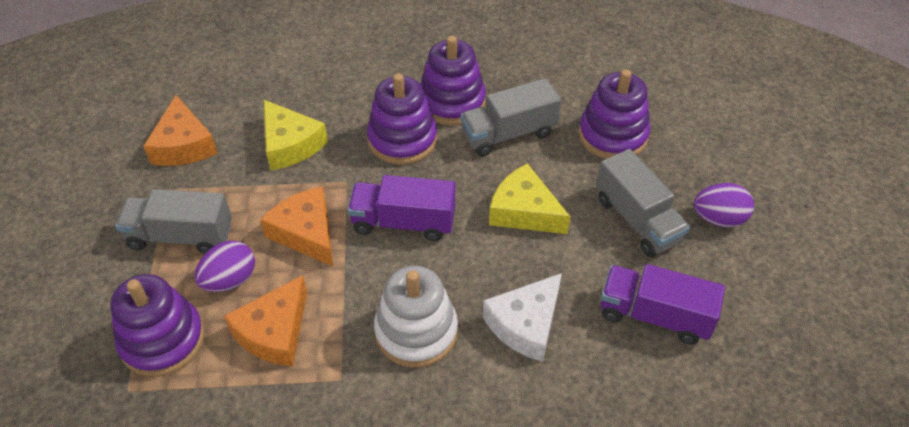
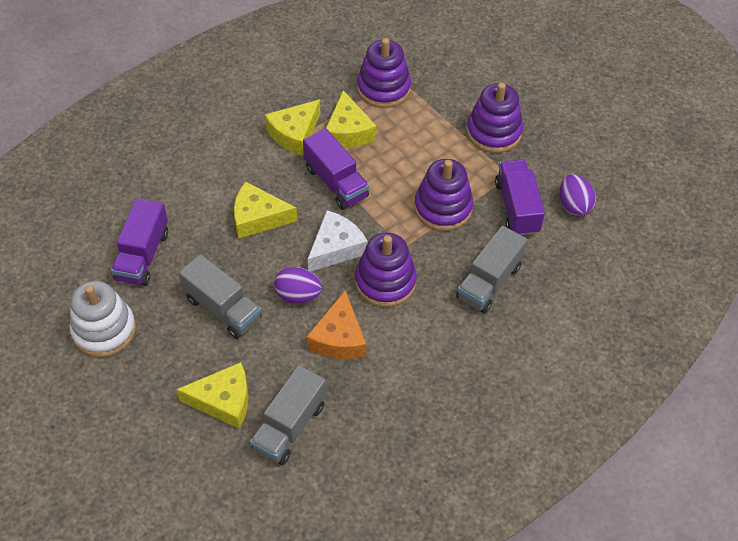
orange cheese: 3 -> 1
purple truck: 2 -> 3
yellow cheese: 2 -> 4

